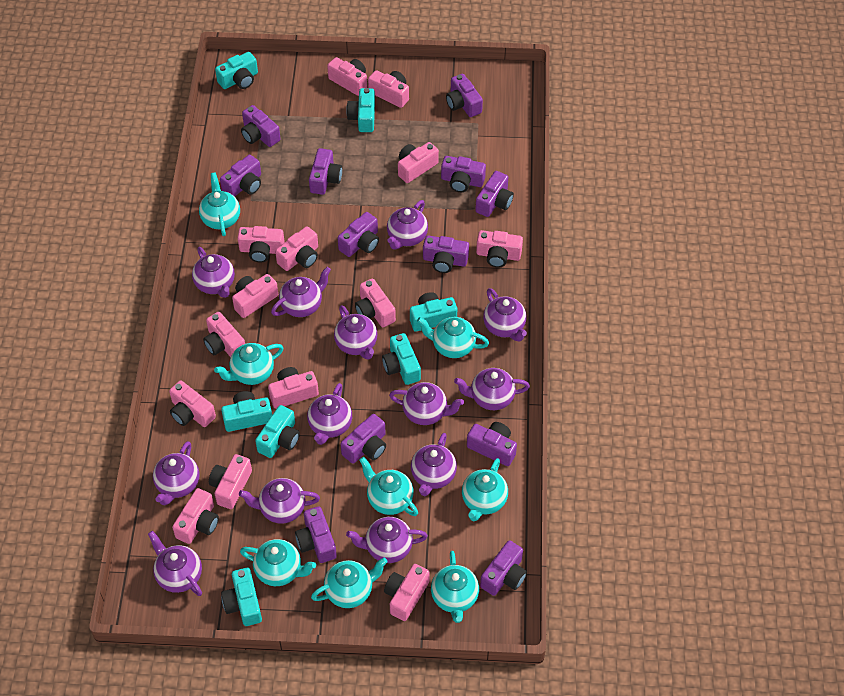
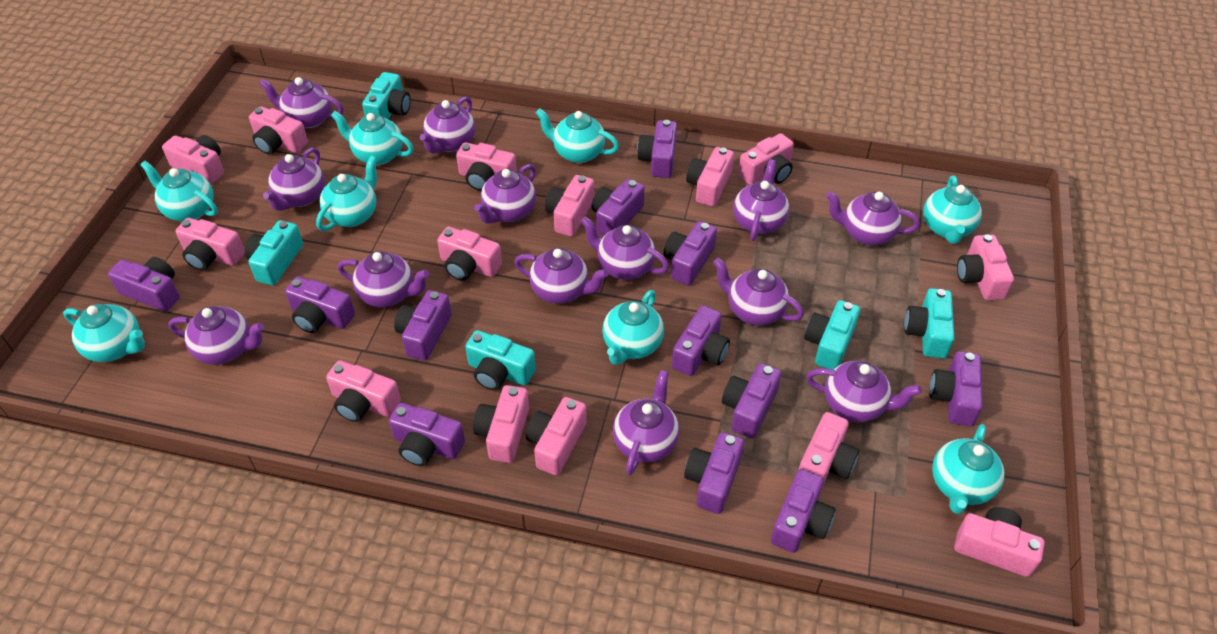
turquoise camera: 7 -> 5

